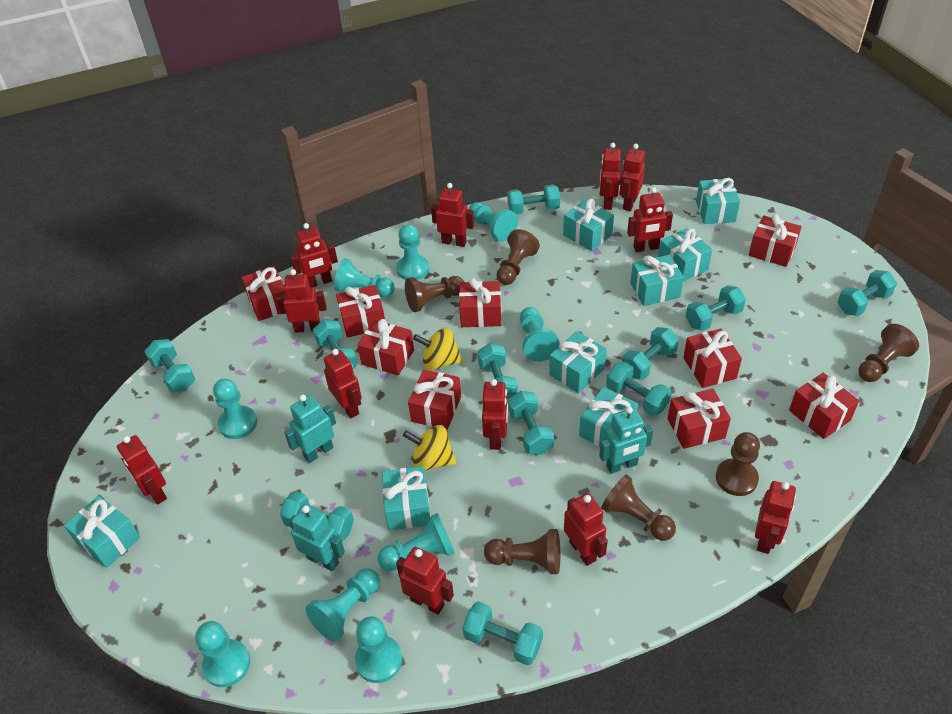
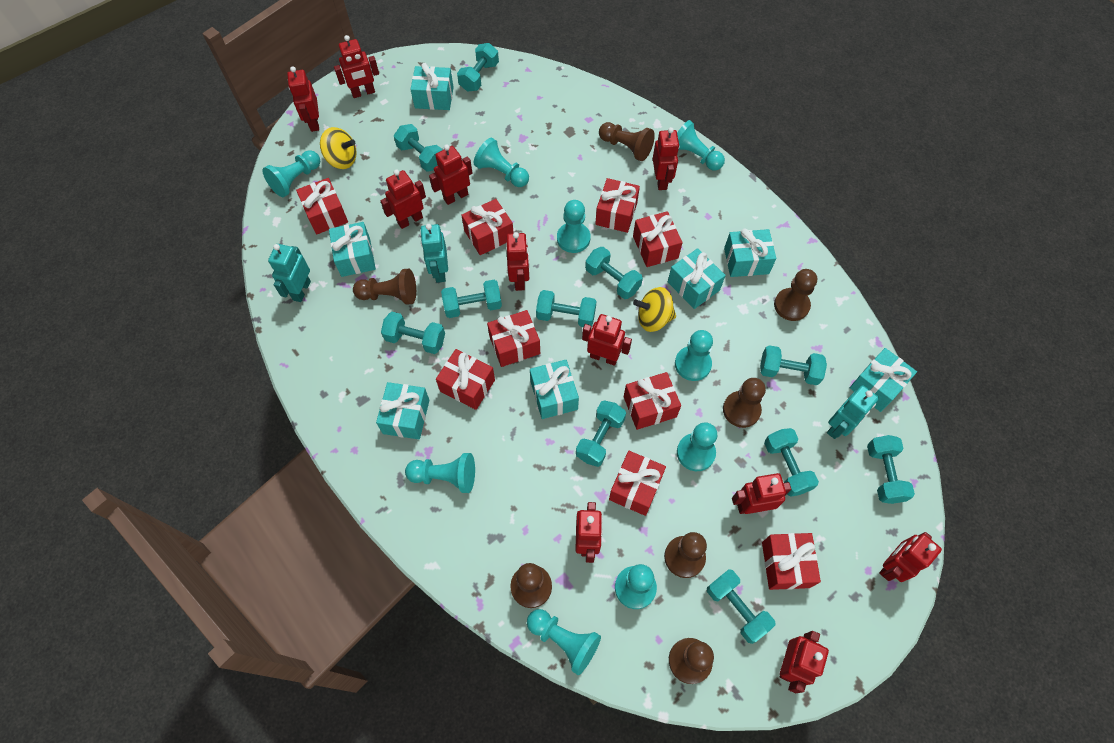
brown pawn: 6 -> 7
red robot: 12 -> 11
turquoise gift: 8 -> 7

